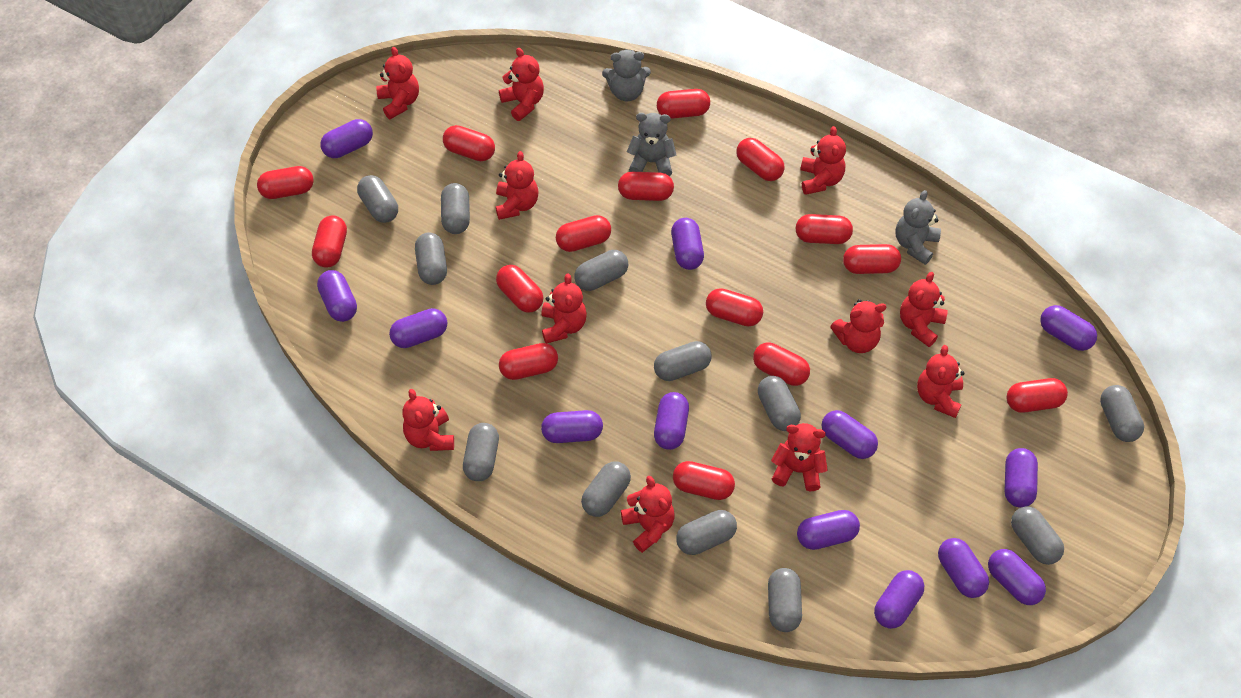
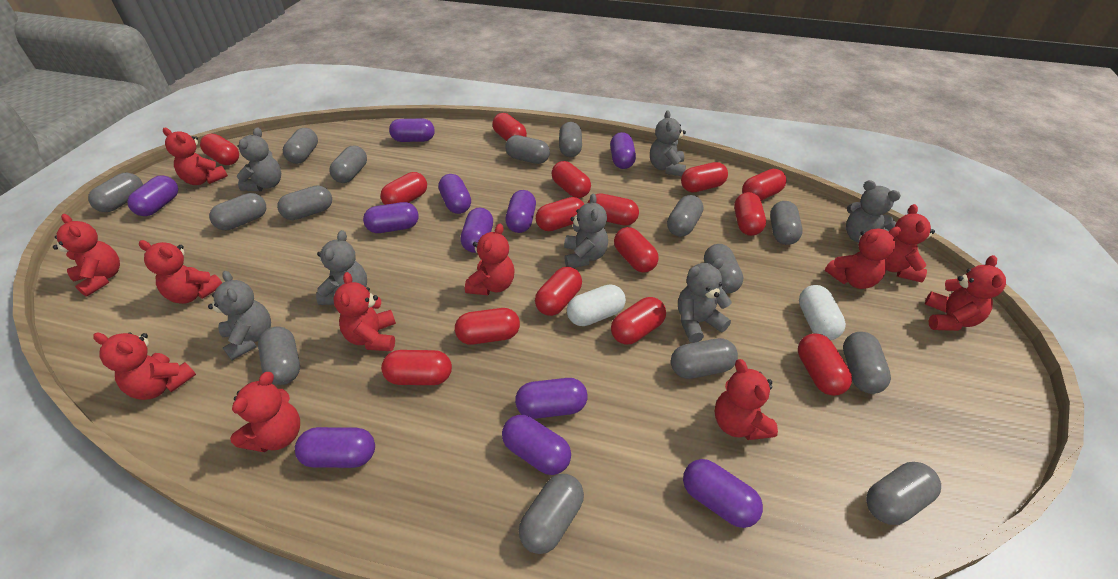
grey capsule: 12 -> 15
grey teddy bear: 3 -> 7
purple capsule: 13 -> 11
white capsule: 0 -> 2

